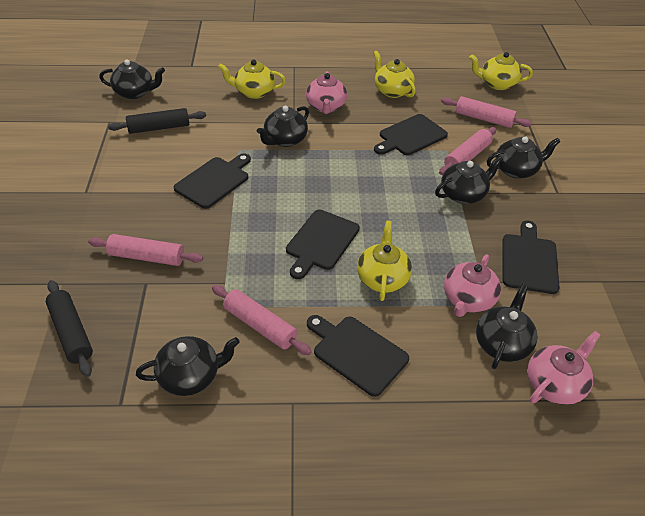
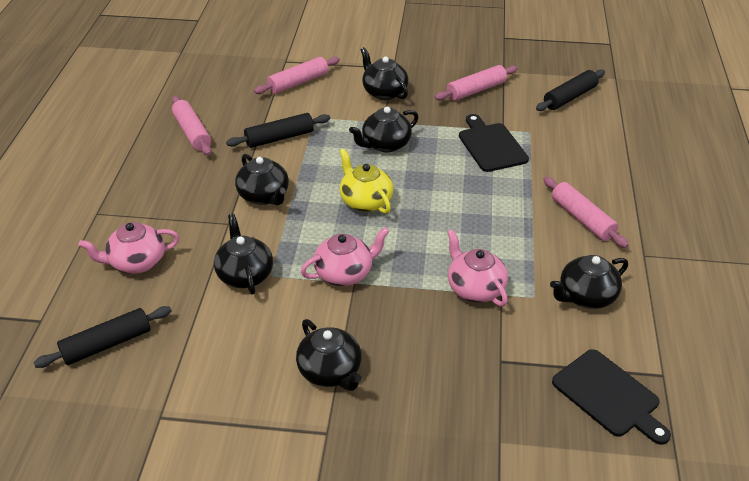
black cutting board: 5 -> 2
black rolling pin: 2 -> 3
yellow teapot: 4 -> 1

